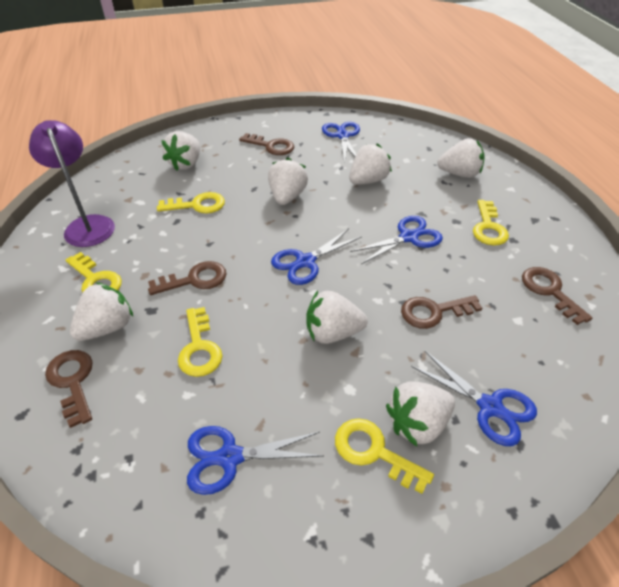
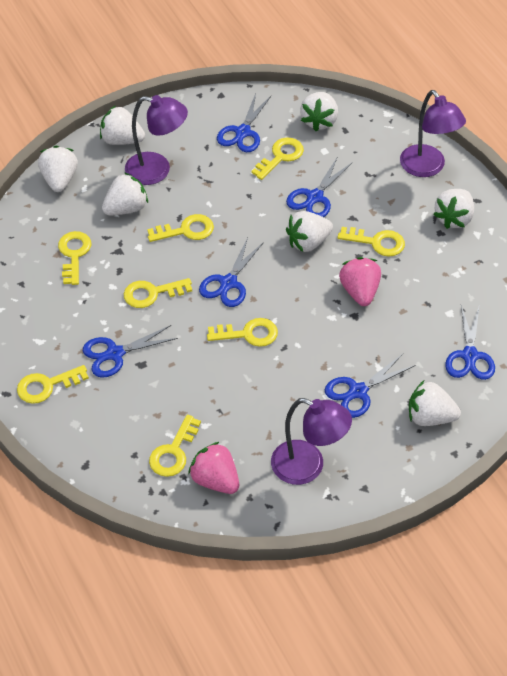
blue scissors: 5 -> 6
brown key: 5 -> 0
pink strawberry: 0 -> 2
purple lamp: 1 -> 3
yellow key: 5 -> 8

